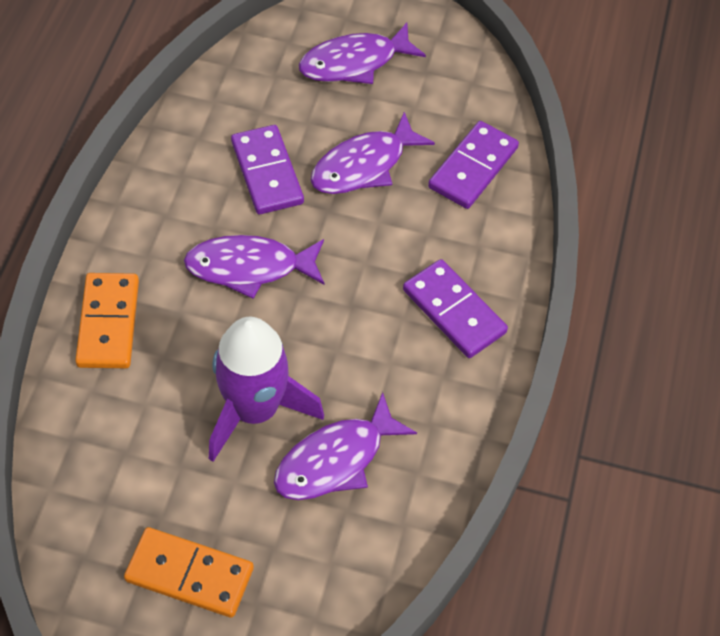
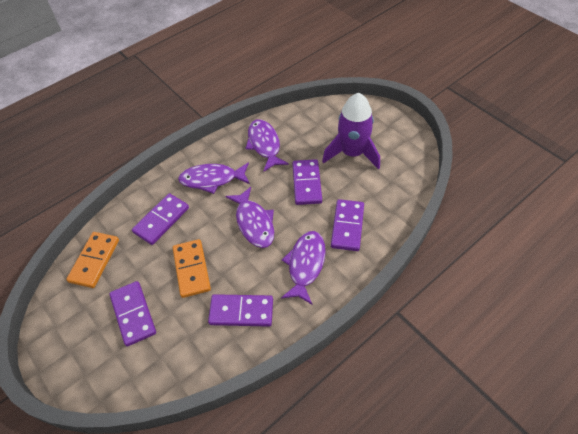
purple domino: 3 -> 5

